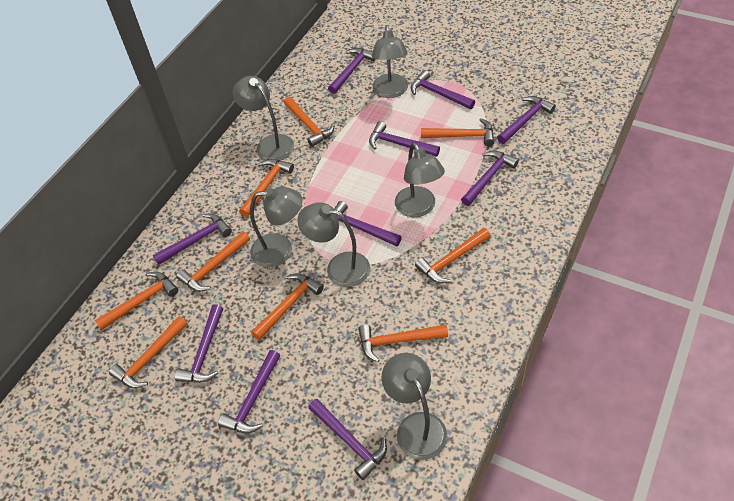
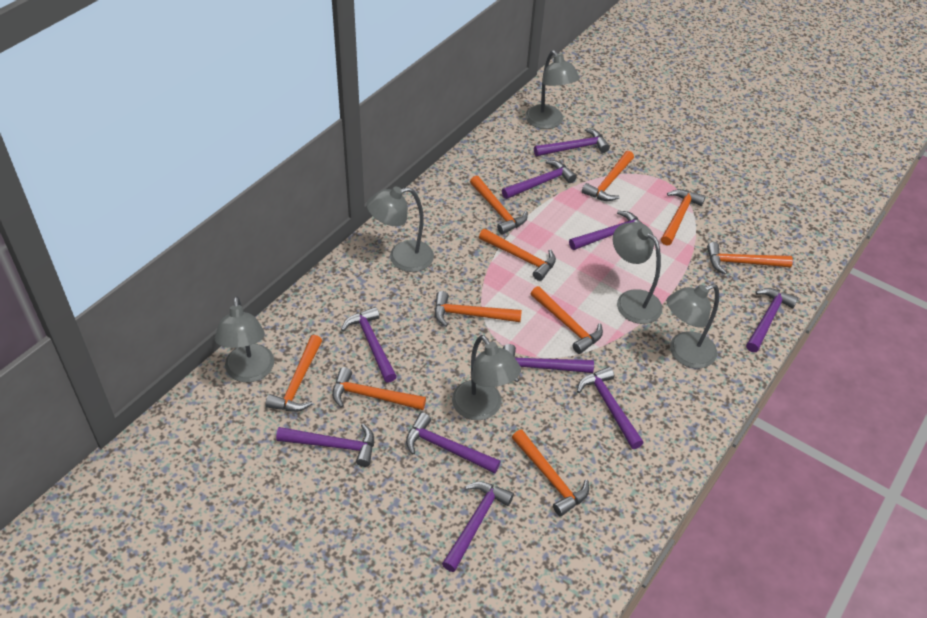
orange hammer: 9 -> 10

